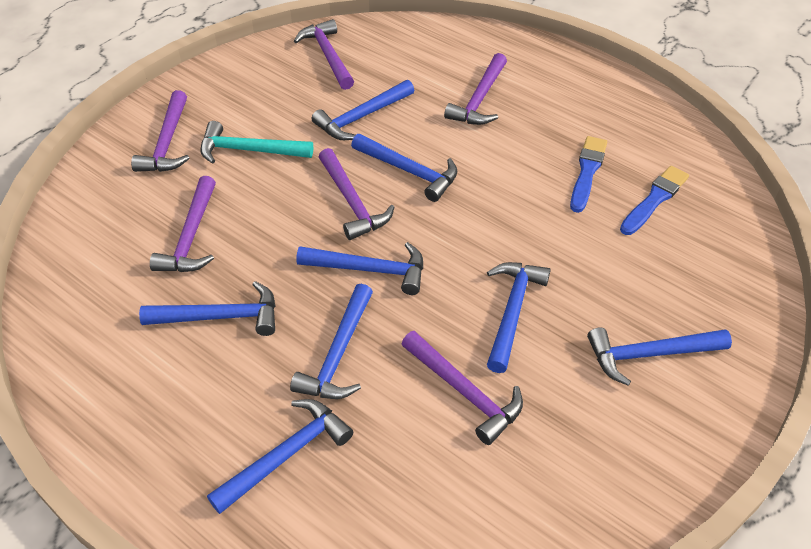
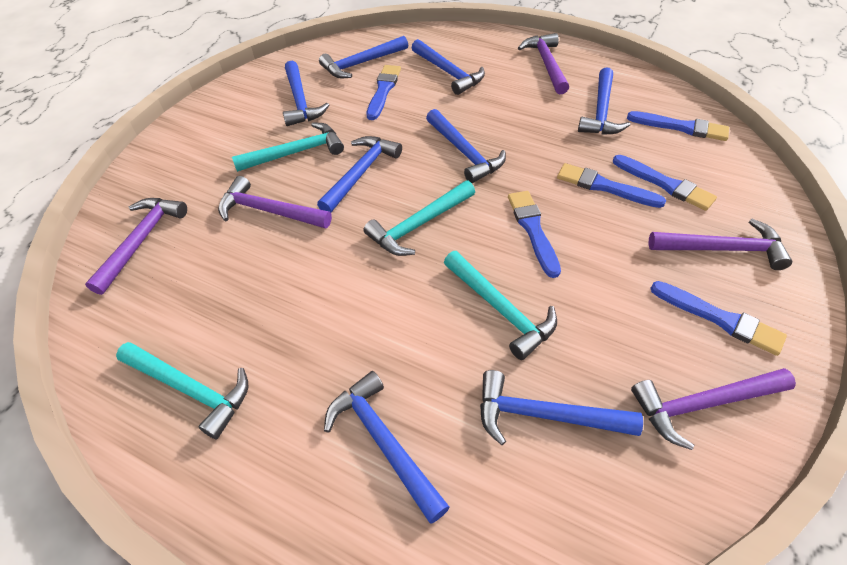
blue brush: 2 -> 6
purple hammer: 6 -> 5
turquoise hammer: 1 -> 4

